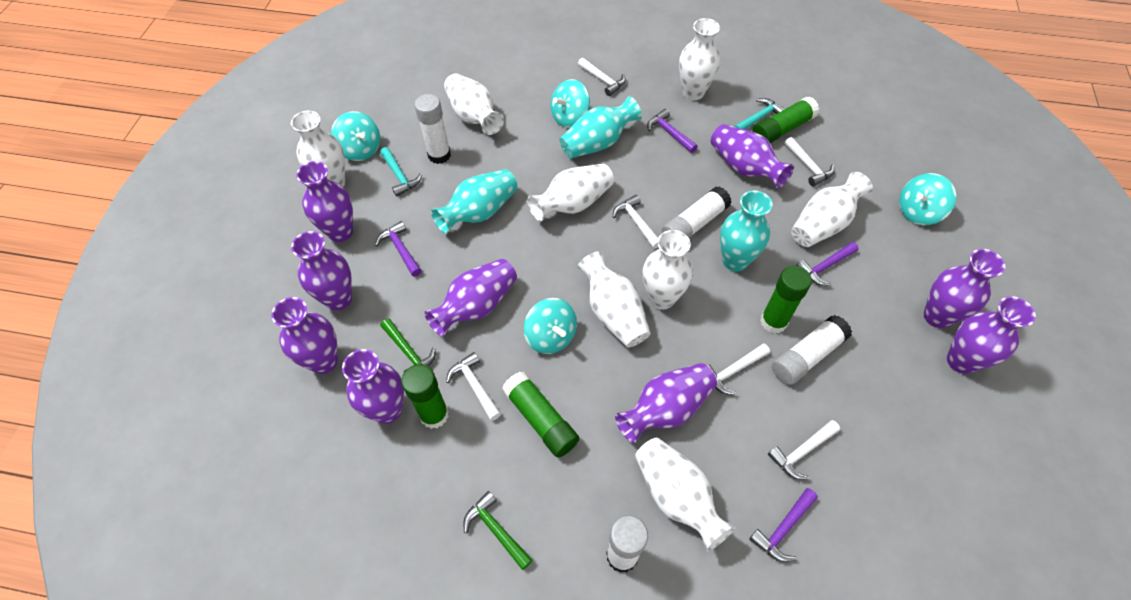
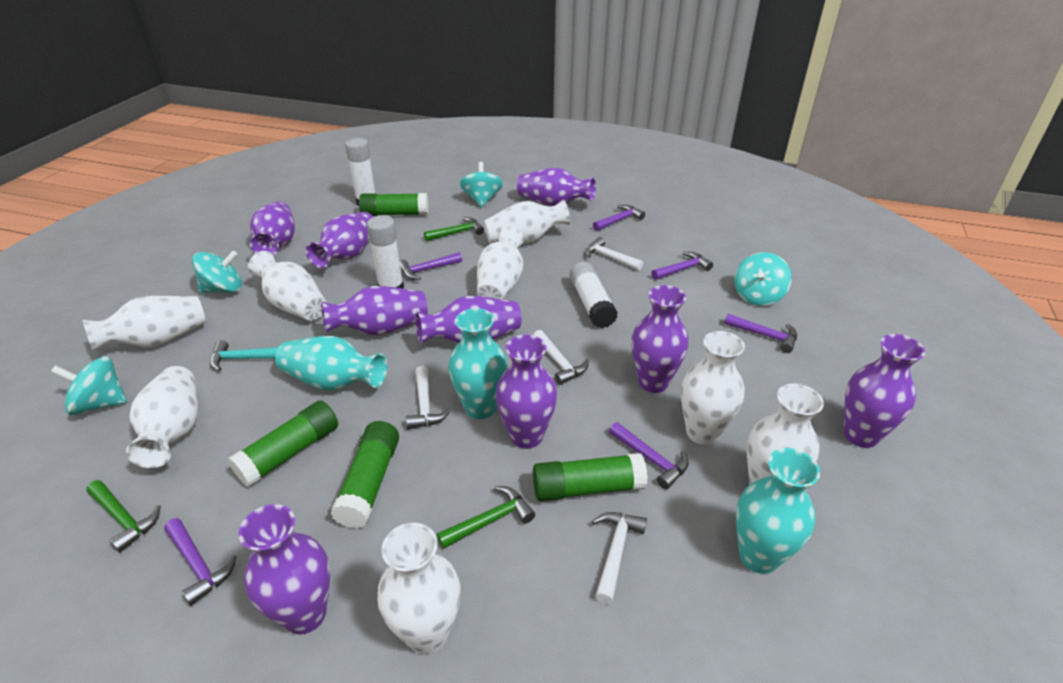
green hammer: 2 -> 3
purple hammer: 4 -> 6
turquoise hammer: 2 -> 1
white glue stick: 4 -> 3
white hammer: 6 -> 4

